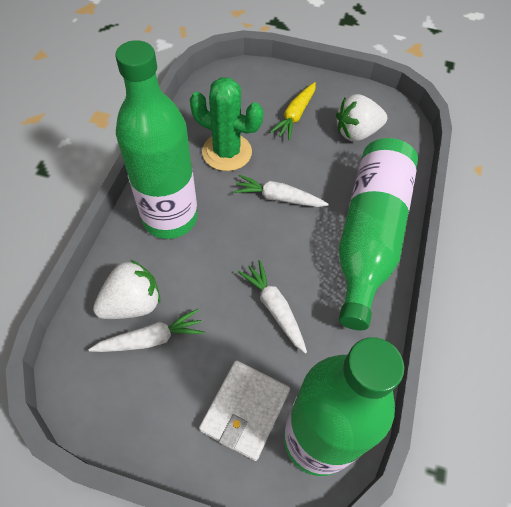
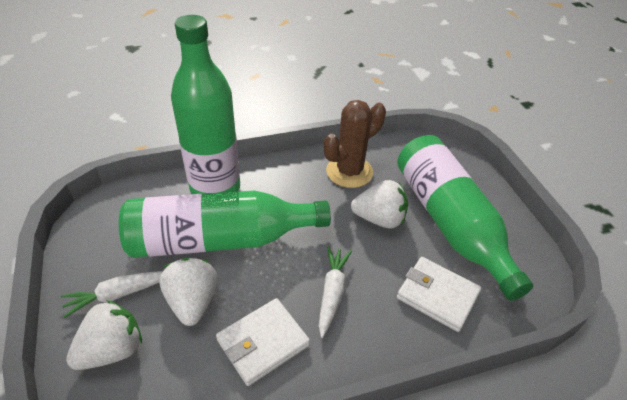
brown cactus: 0 -> 1
green cactus: 1 -> 0
white carrot: 3 -> 2
white strawberry: 2 -> 3
white wallet: 1 -> 2
yellow carrot: 1 -> 0

